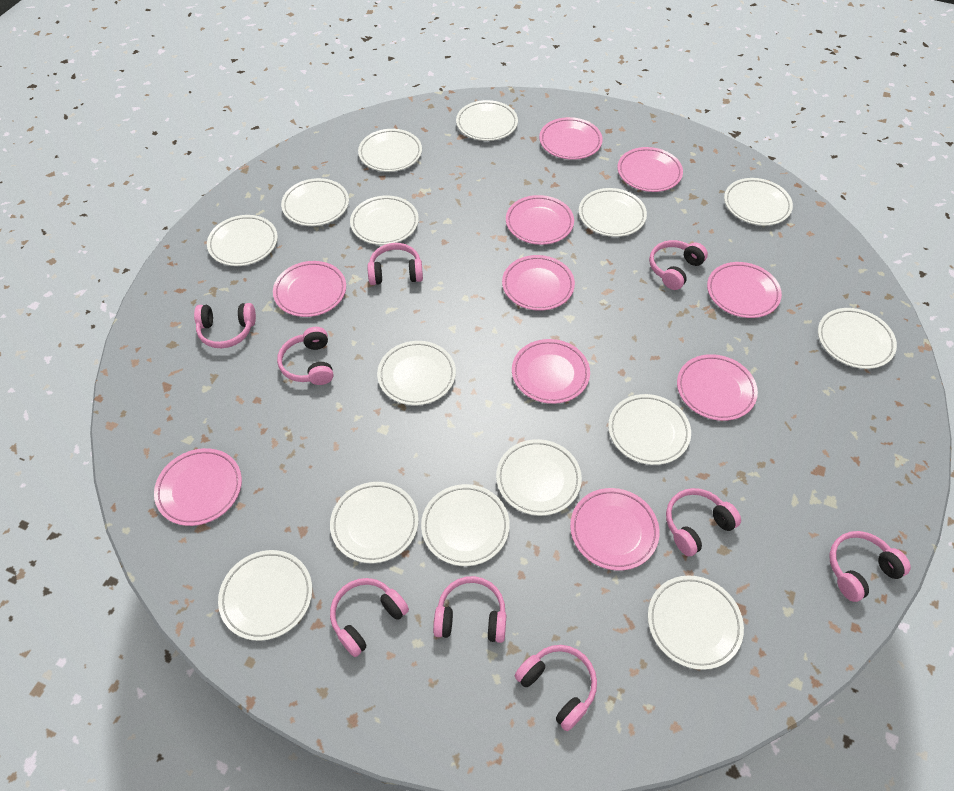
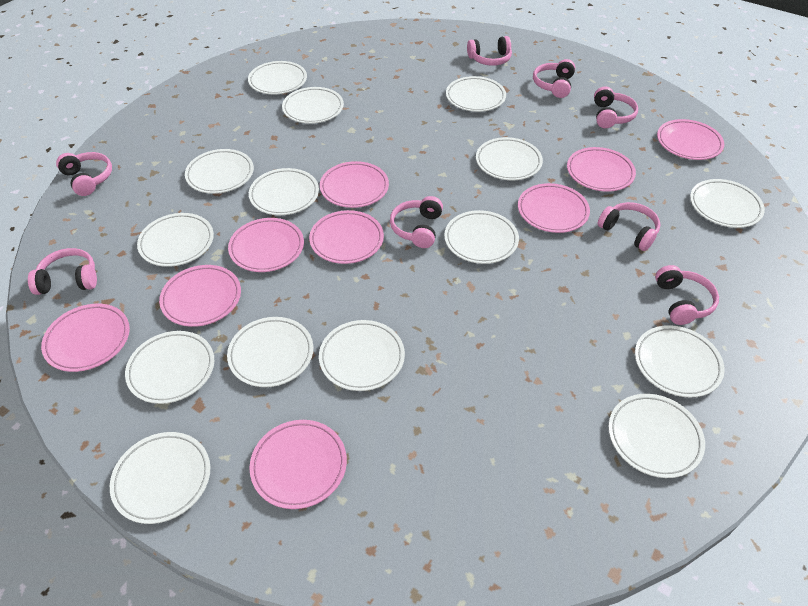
pink headphones: 9 -> 8
pink plate: 10 -> 9

